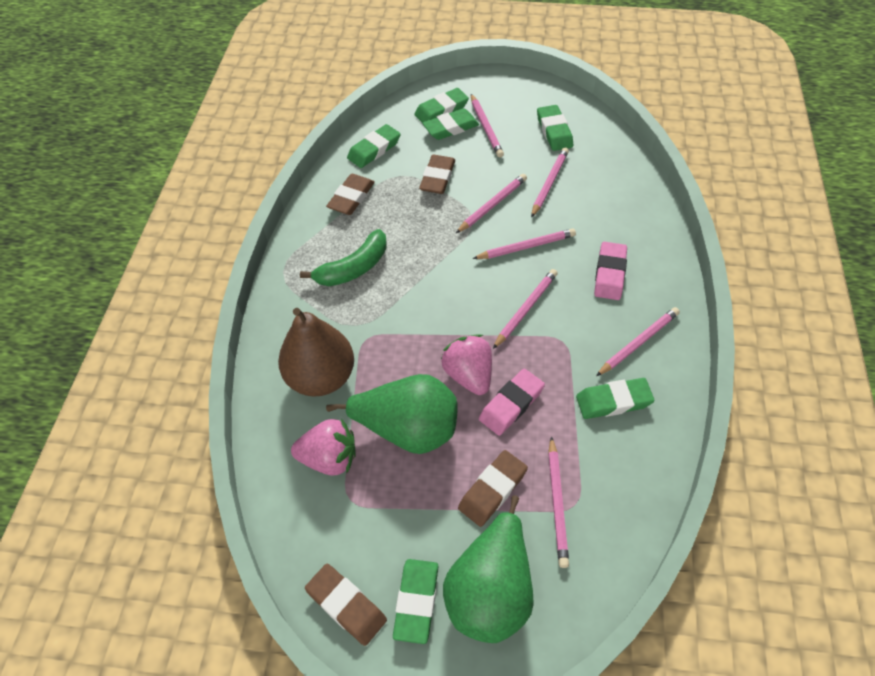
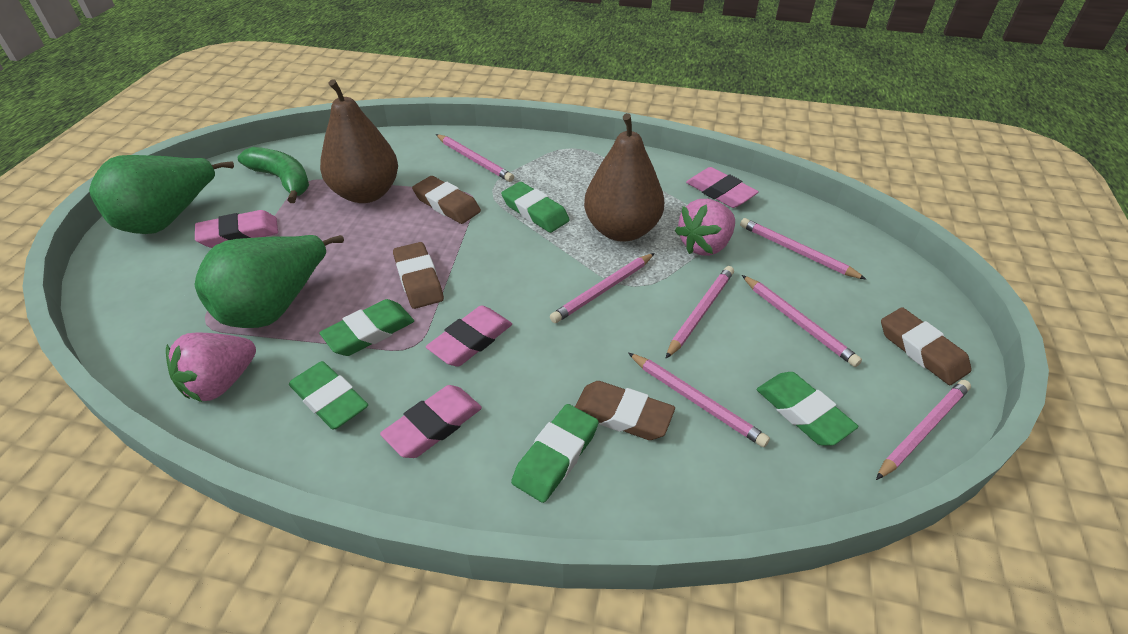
brown pear: 1 -> 2
green eraser: 6 -> 5
pink eraser: 2 -> 4

